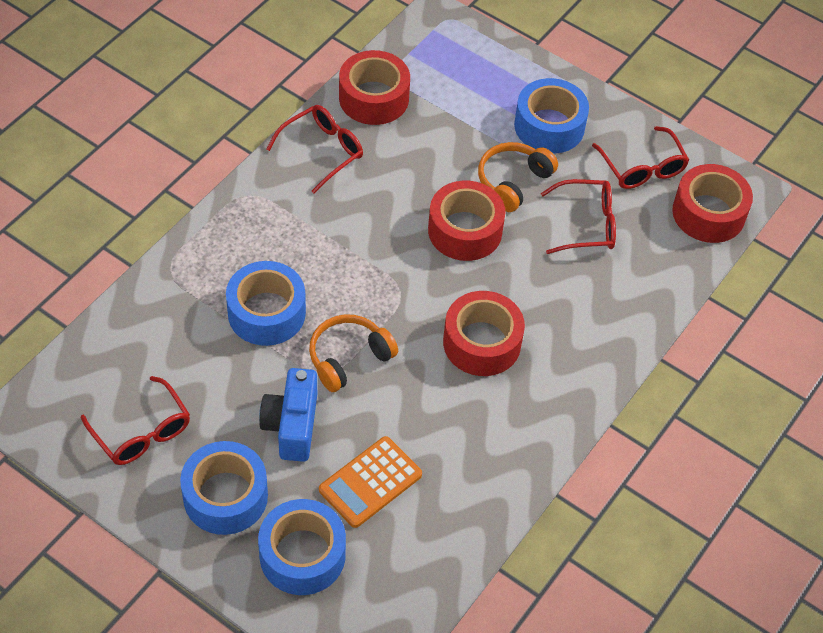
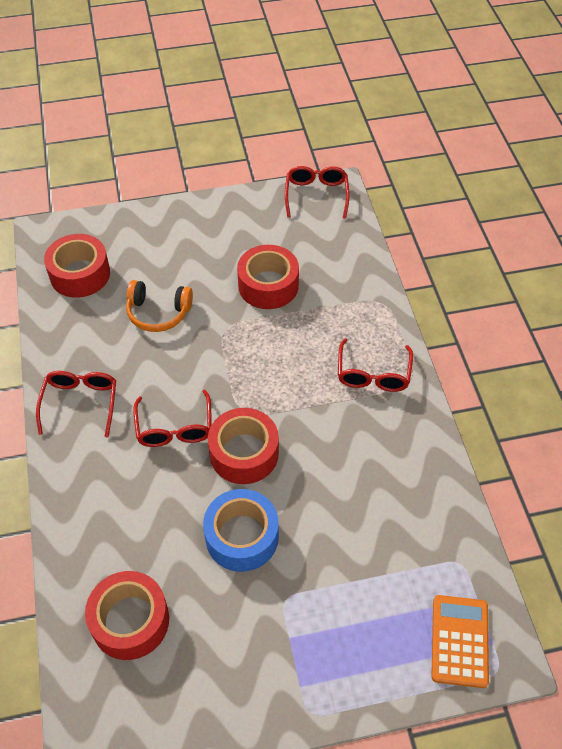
blue camera: 1 -> 0
blue tape: 4 -> 1
orange headphones: 2 -> 1

